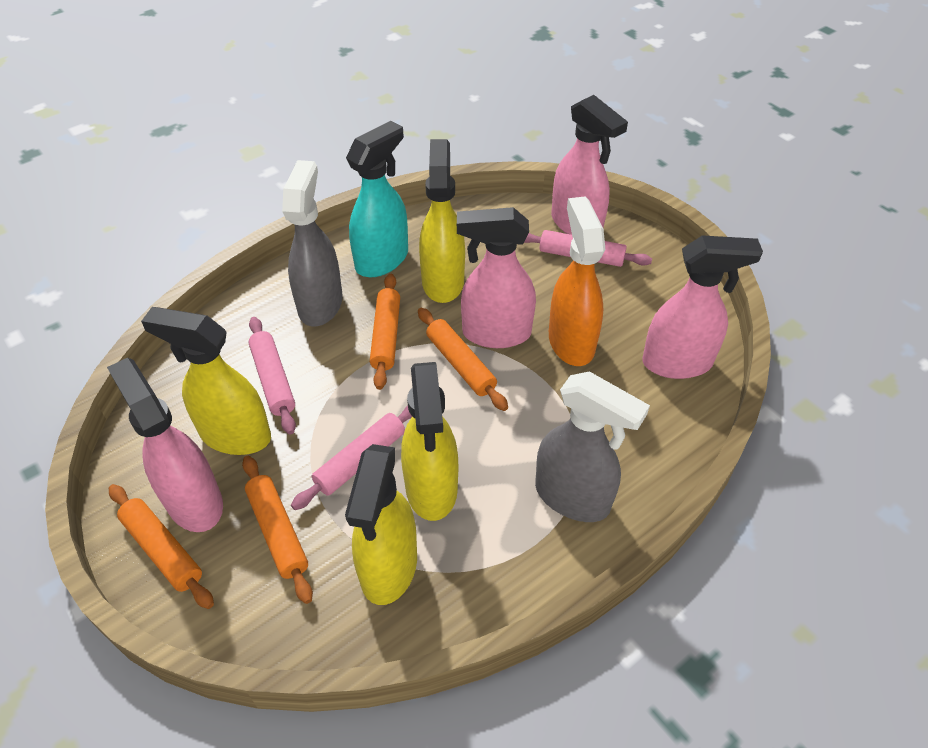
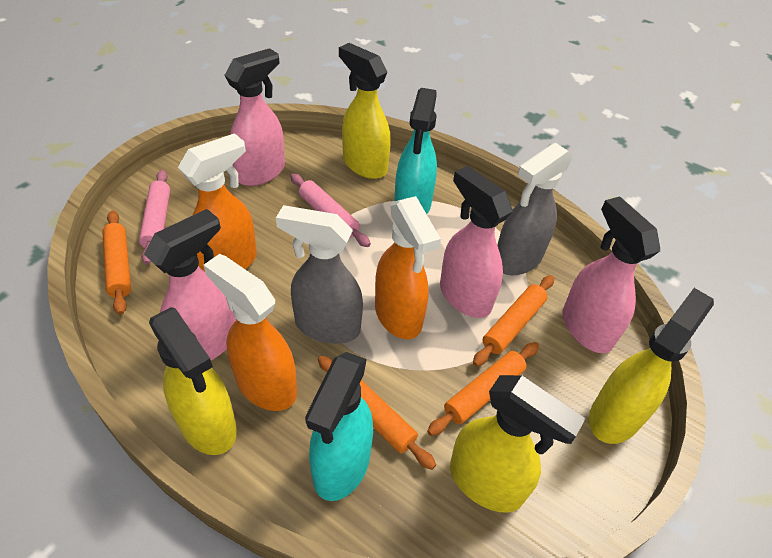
orange spray bottle: 1 -> 3
pink rolling pin: 3 -> 2
turquoise spray bottle: 1 -> 2

